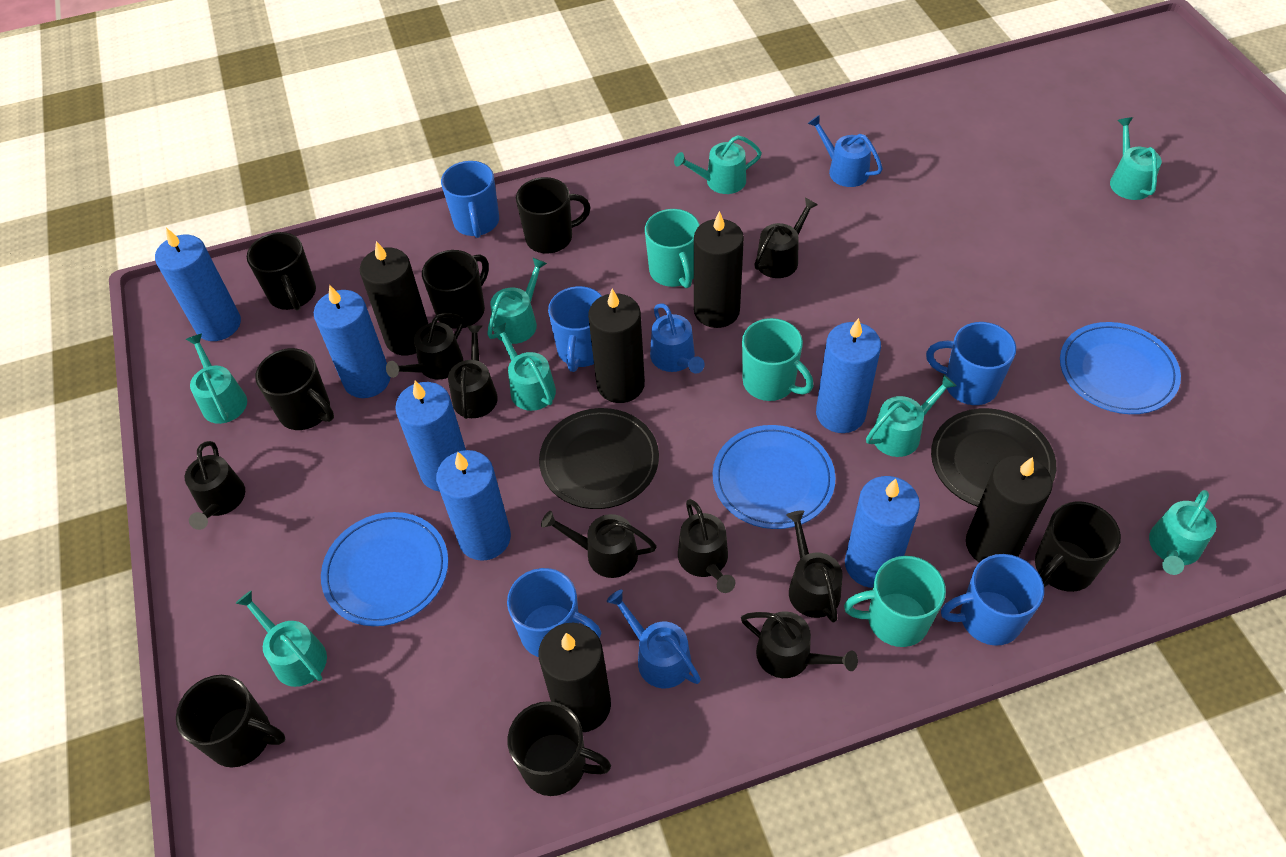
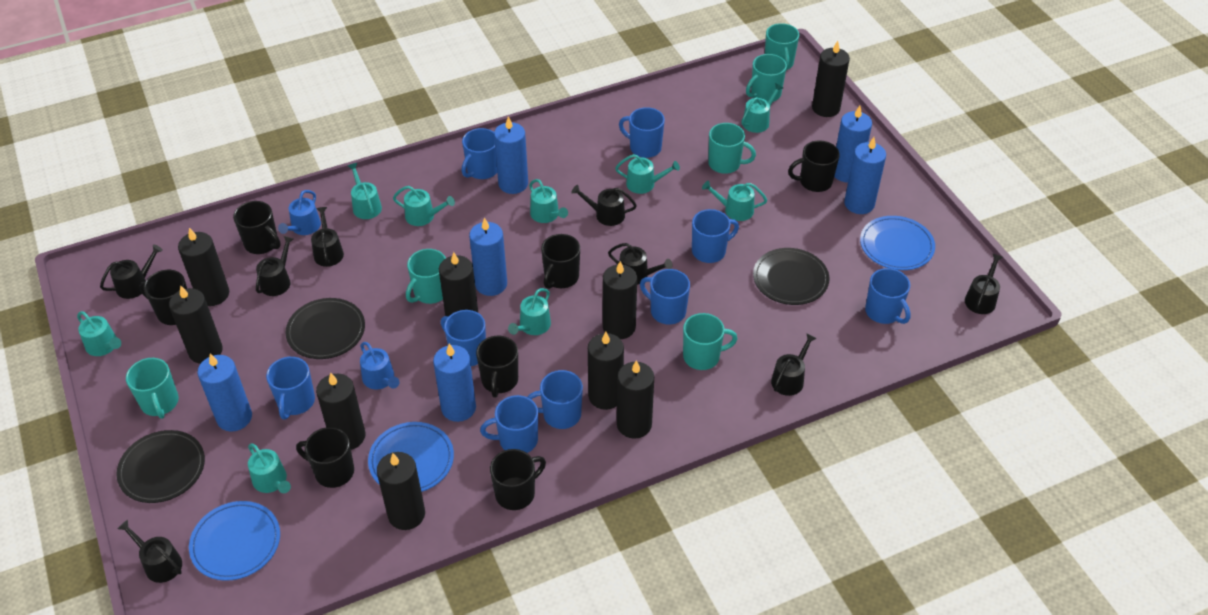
black candle: 5 -> 9
black plate: 2 -> 3
blue mug: 5 -> 9
blue watering can: 3 -> 2
turquoise mug: 3 -> 6
turquoise watering can: 8 -> 9

